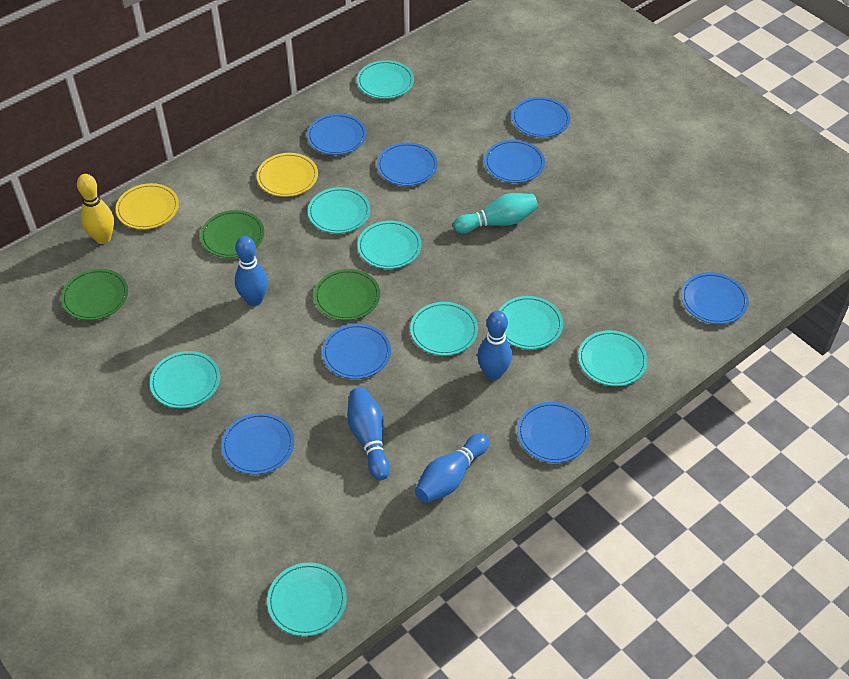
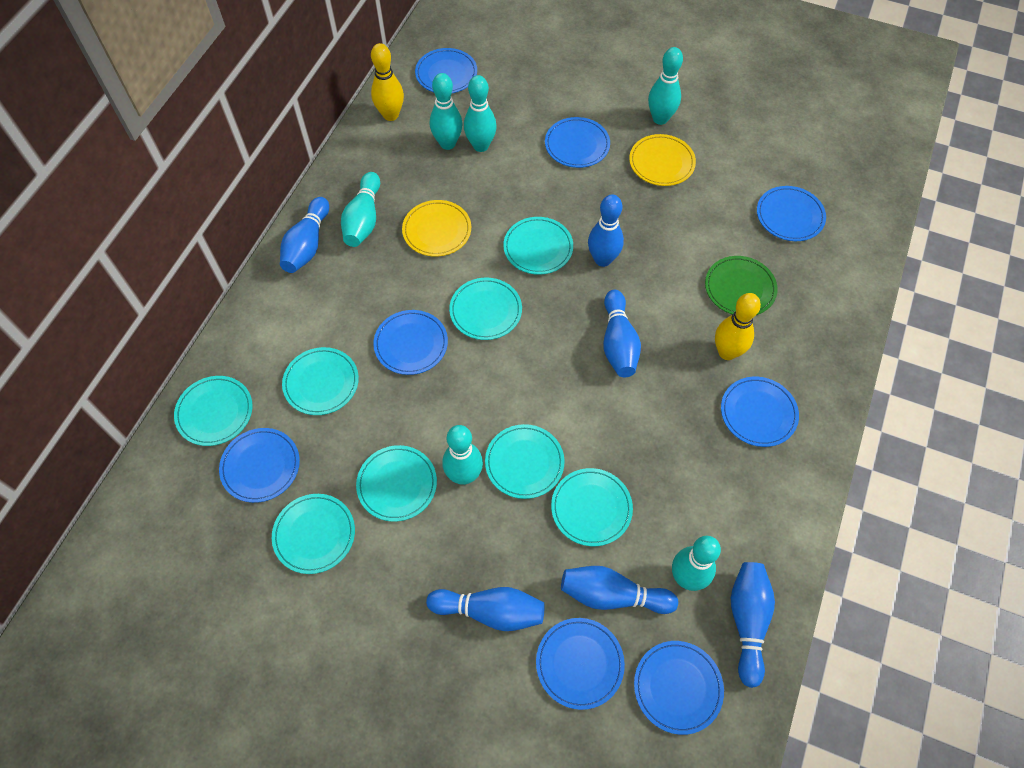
blue bowling pin: 4 -> 6
green plate: 3 -> 1
turquoise bowling pin: 1 -> 6
yellow bowling pin: 1 -> 2

